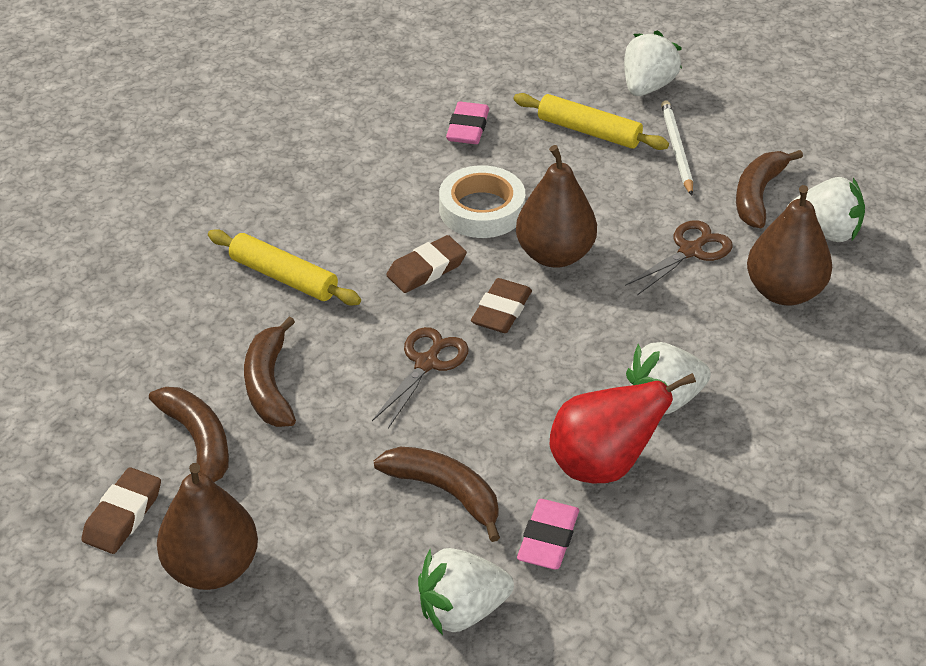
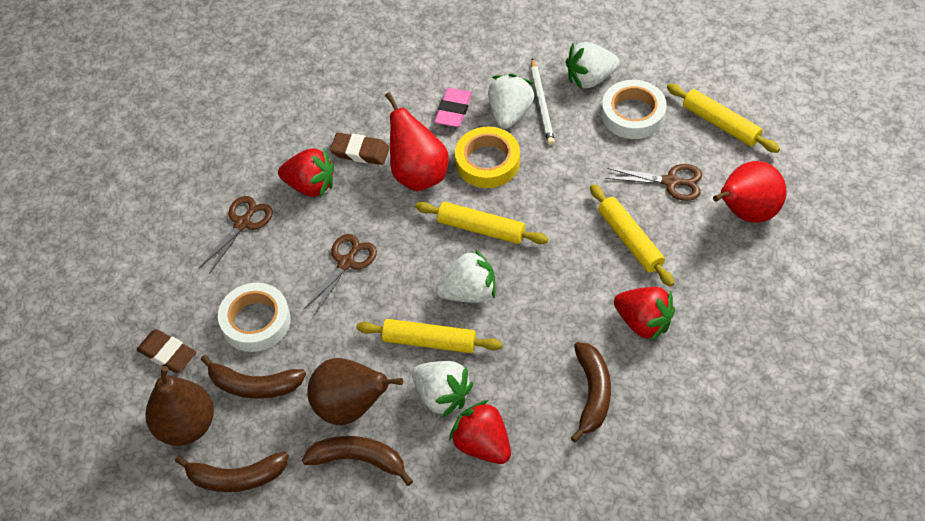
brown eraser: 3 -> 2
brown pear: 3 -> 2
brown scissors: 2 -> 3
pink eraser: 2 -> 1
red pear: 1 -> 2
red strawberry: 0 -> 3
white tape: 1 -> 2
yellow rolling pin: 2 -> 4
yellow tape: 0 -> 1

